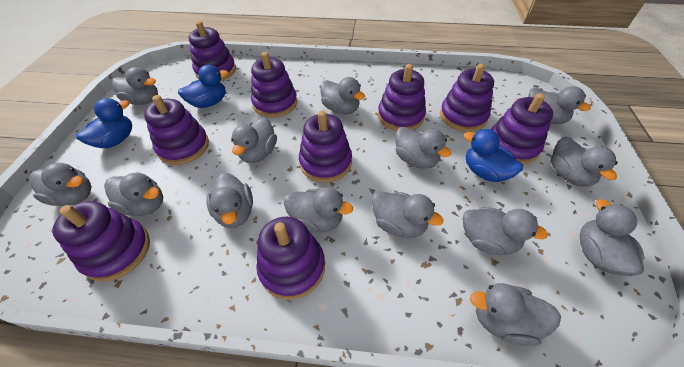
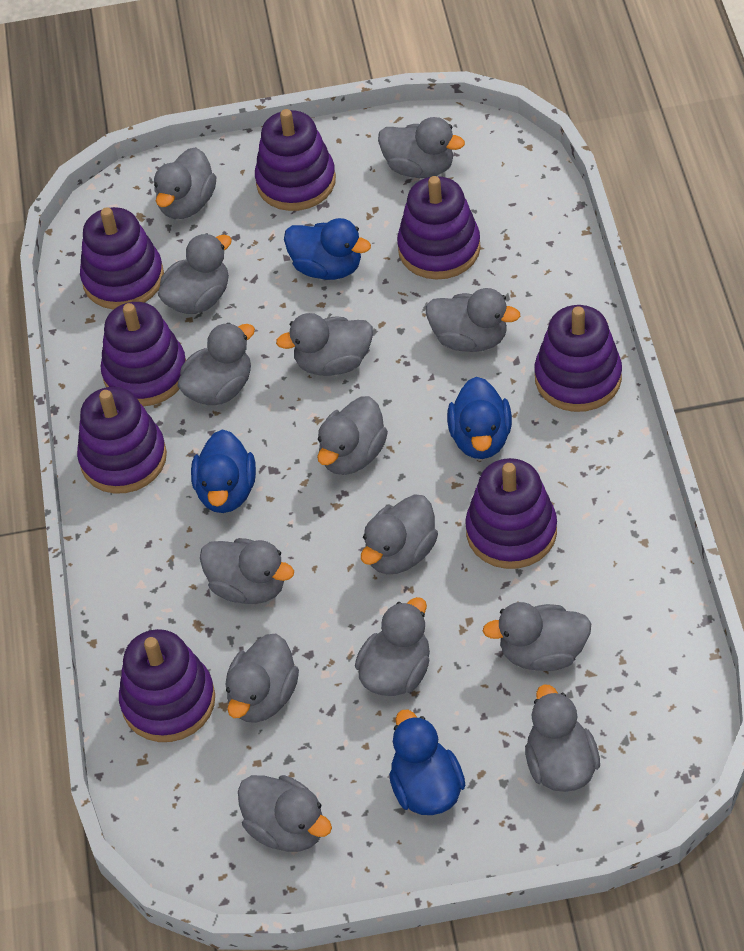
blue duck: 3 -> 4
purple stacking toy: 9 -> 8

